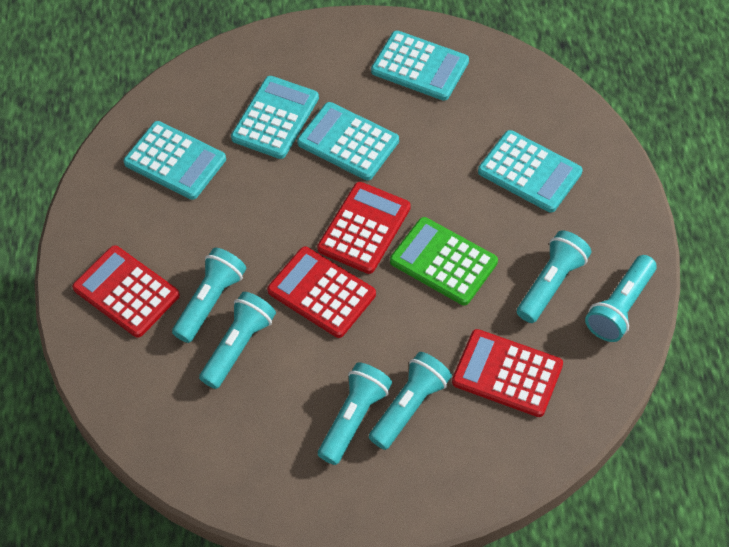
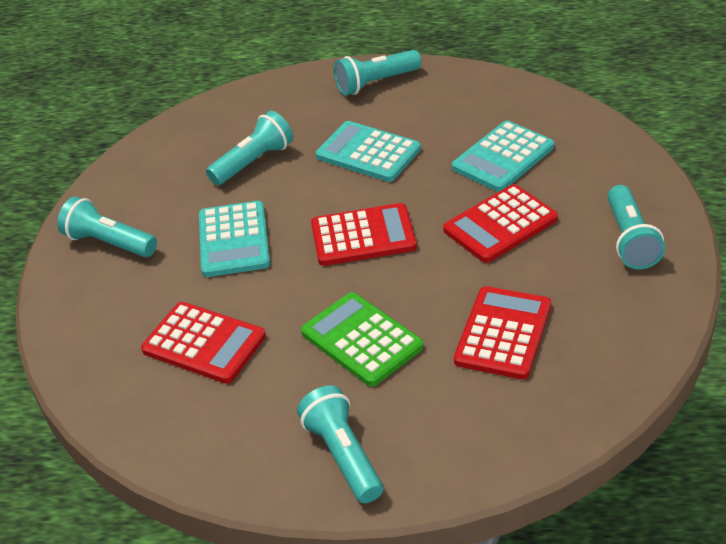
turquoise calculator: 5 -> 3
turquoise flashlight: 6 -> 5

